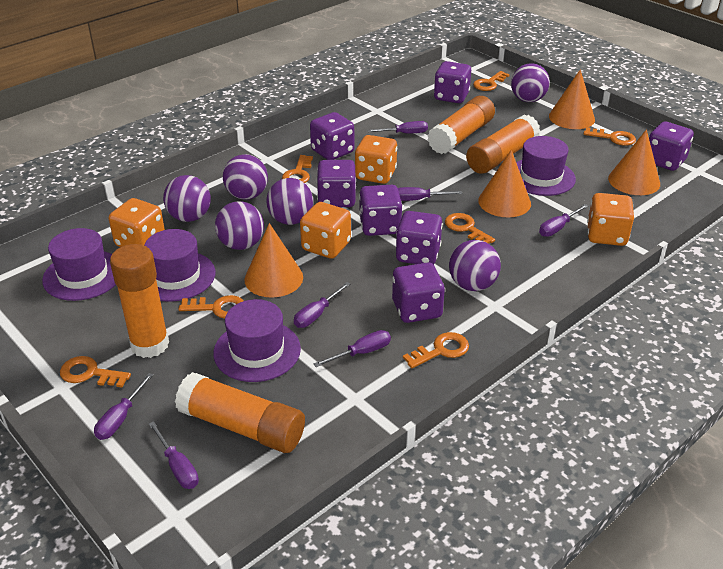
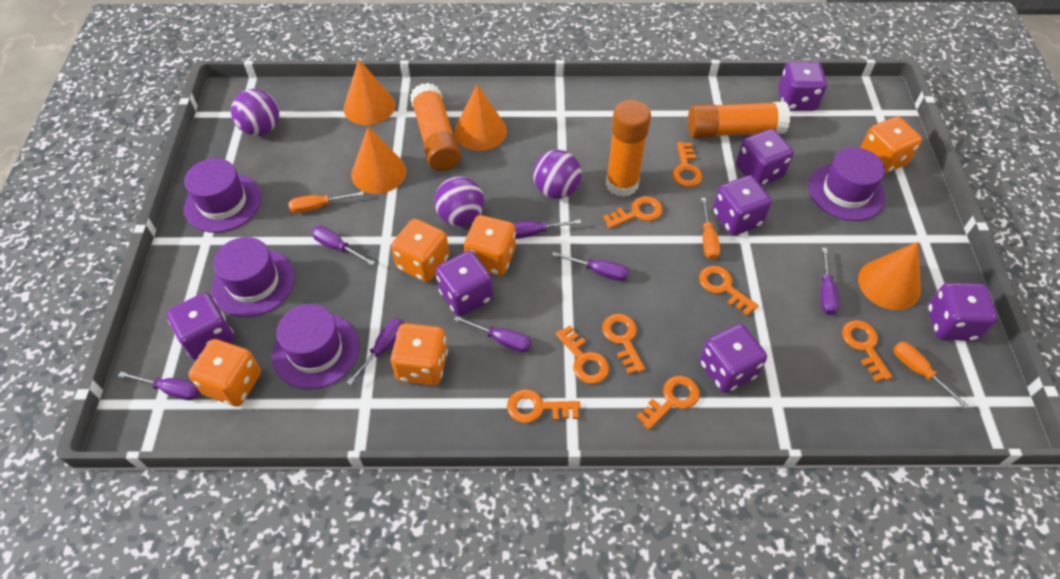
orange dice: 4 -> 5
orange glue stick: 4 -> 3
orange key: 7 -> 8
orange screwdriver: 0 -> 3
purple ball: 6 -> 3

